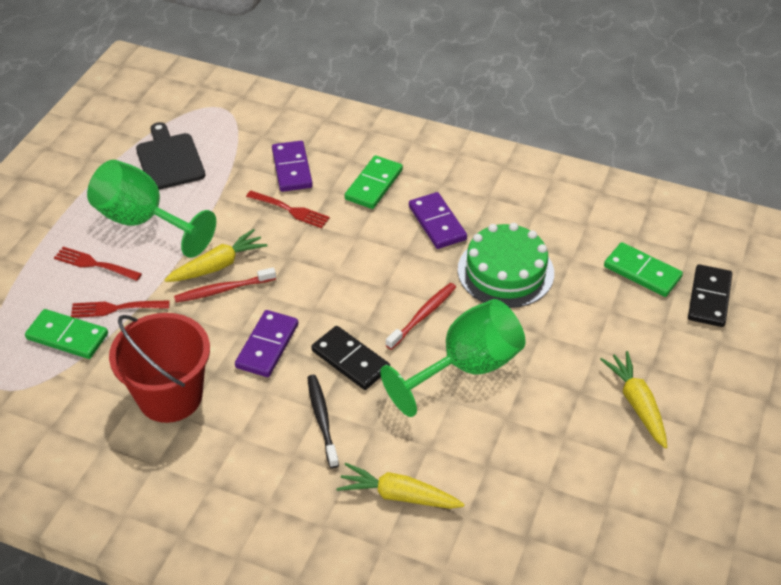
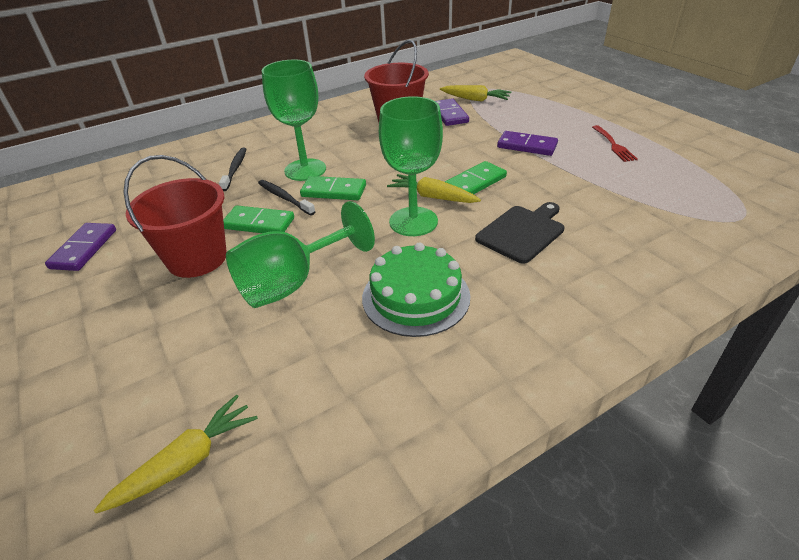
black domino: 2 -> 0
black toothbrush: 1 -> 2
green goblet: 2 -> 3
red bucket: 1 -> 2
red fork: 3 -> 1
red toothbrush: 2 -> 0

